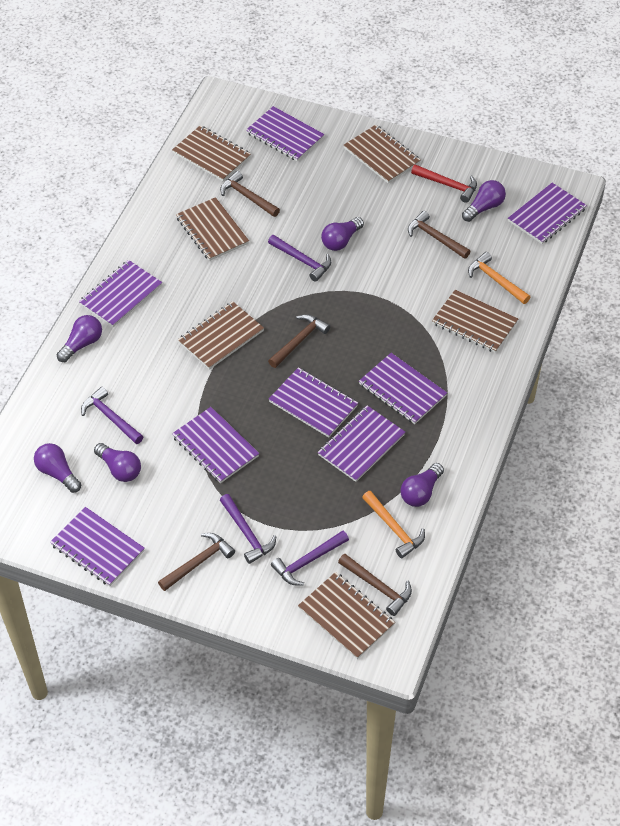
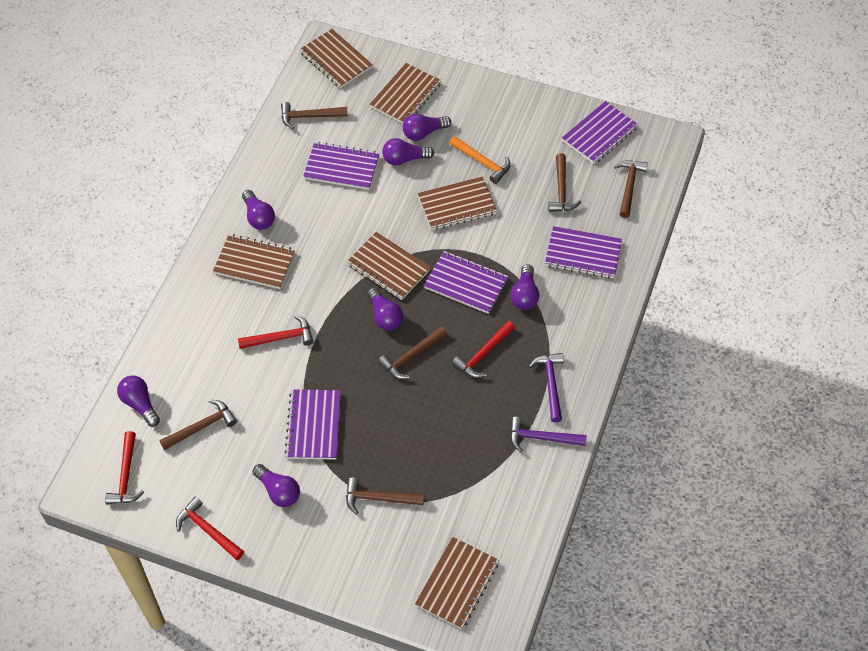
brown hammer: 5 -> 6
orange hammer: 2 -> 1
purple hammer: 4 -> 2
purple light bulb: 6 -> 7
purple notebook: 8 -> 5
red hammer: 1 -> 4

